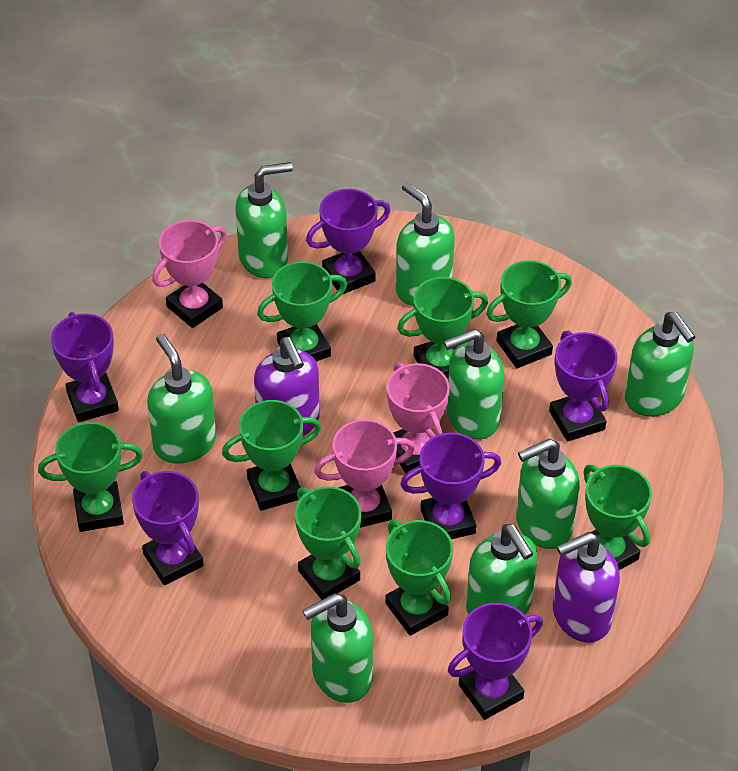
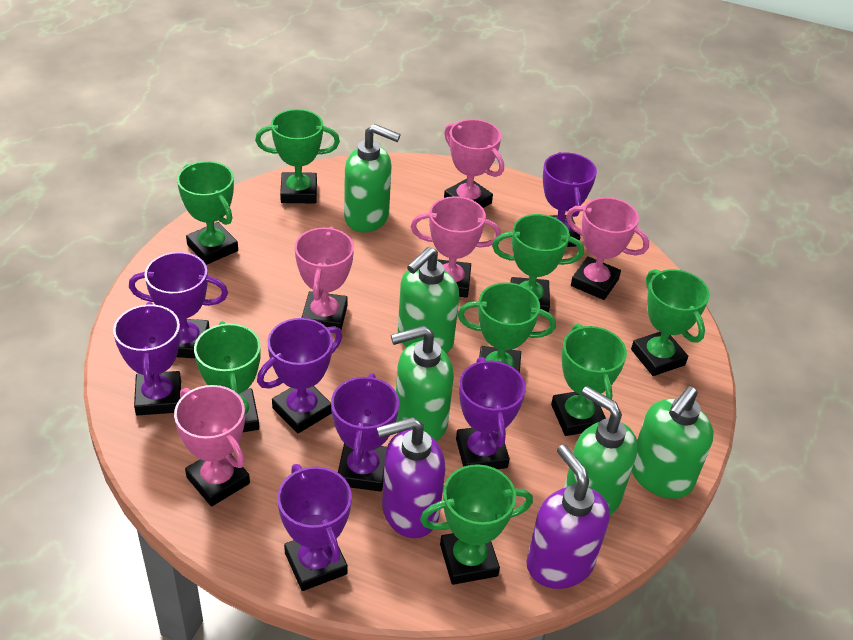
green soap dispenser: 8 -> 5
pink trophy: 3 -> 5
purple trophy: 6 -> 7

